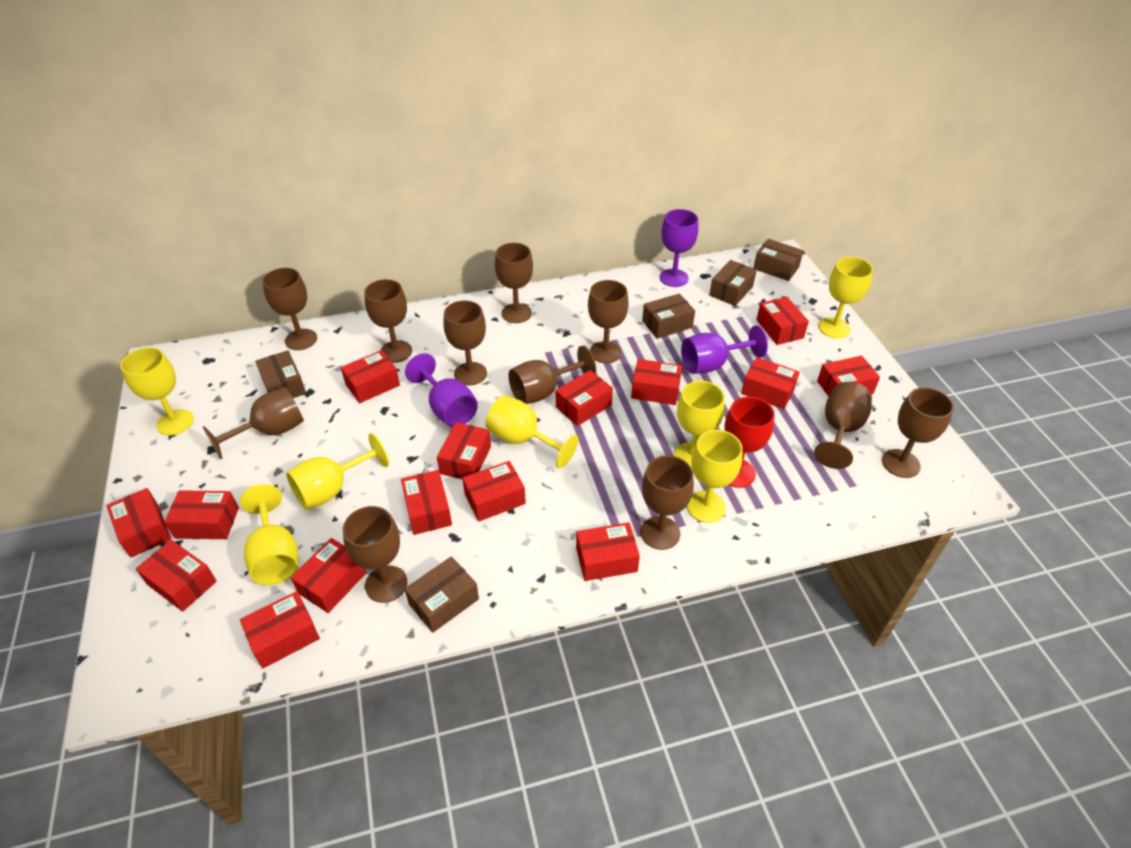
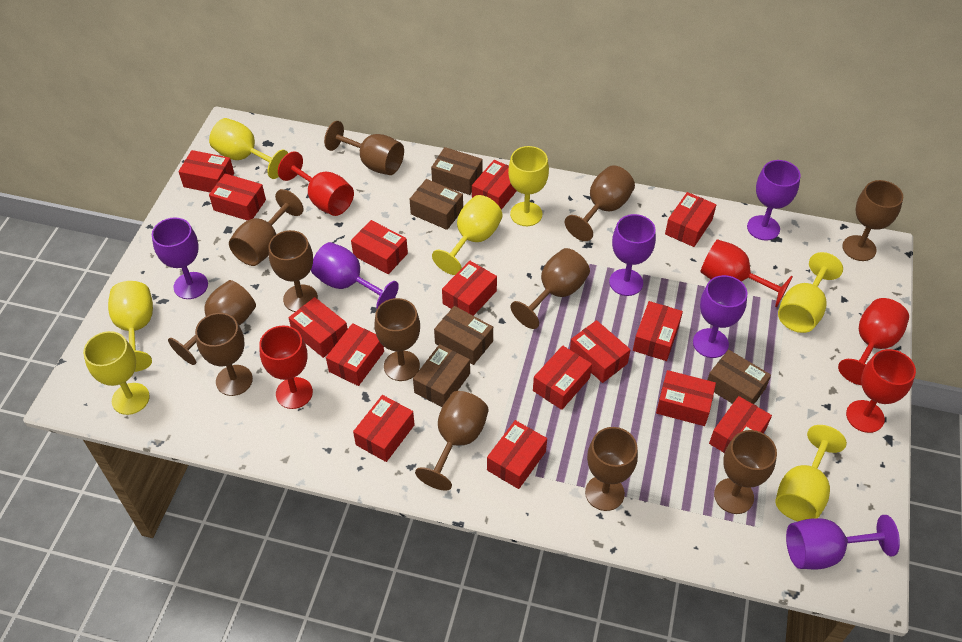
brown goblet: 11 -> 12
purple goblet: 3 -> 6
red goblet: 1 -> 5

